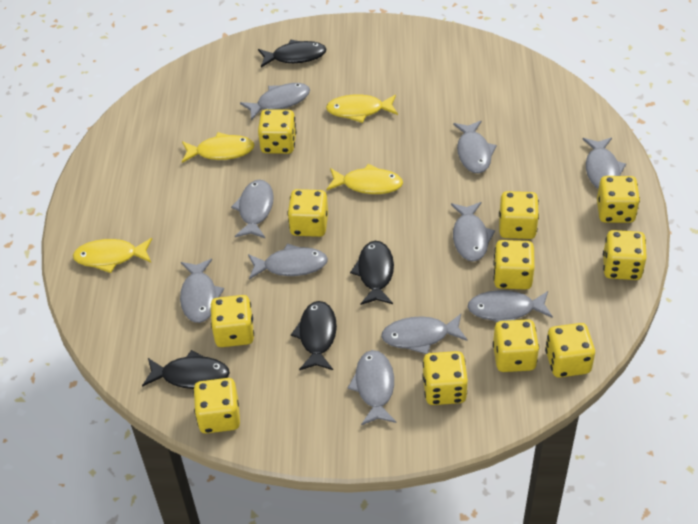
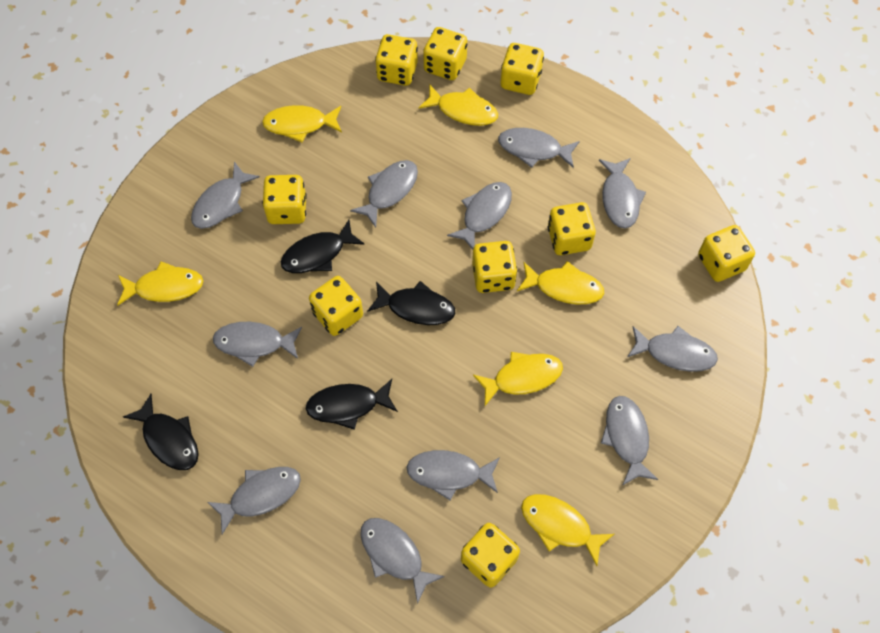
grey fish: 10 -> 11
yellow dice: 11 -> 9
yellow fish: 4 -> 6

